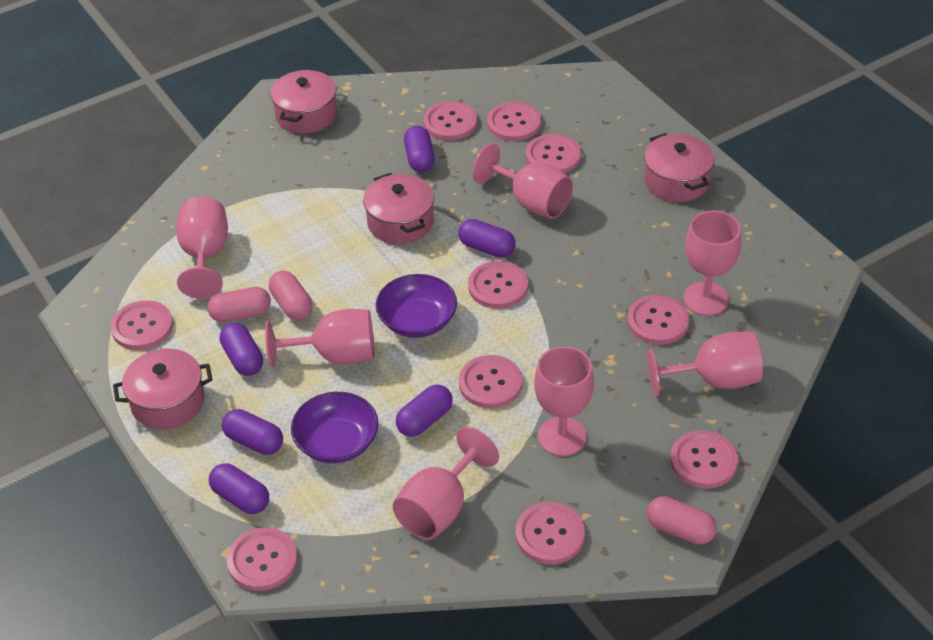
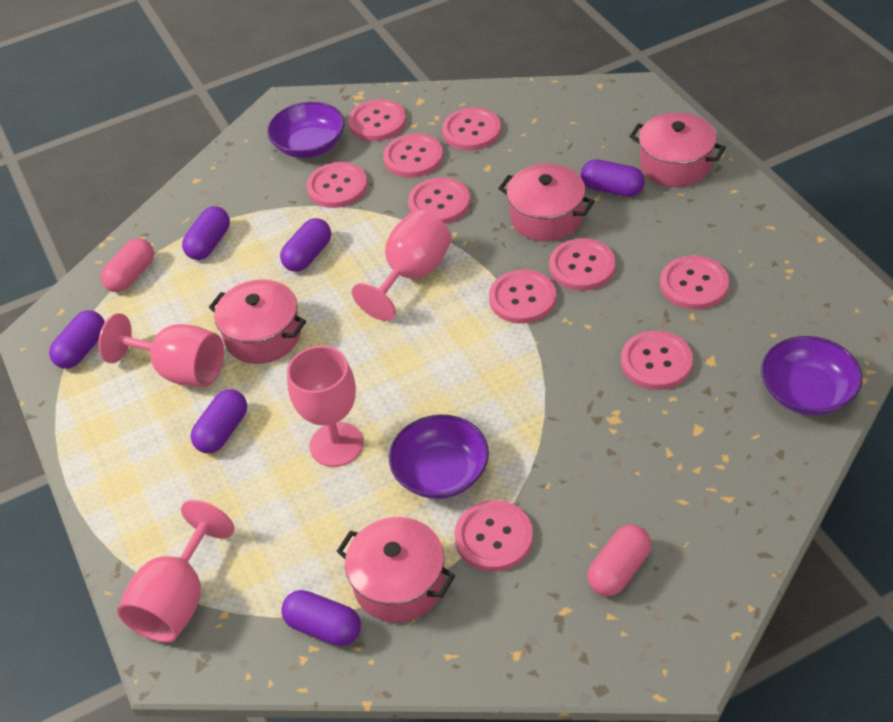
pink capsule: 3 -> 2
pink goblet: 7 -> 4
purple bowl: 2 -> 3

